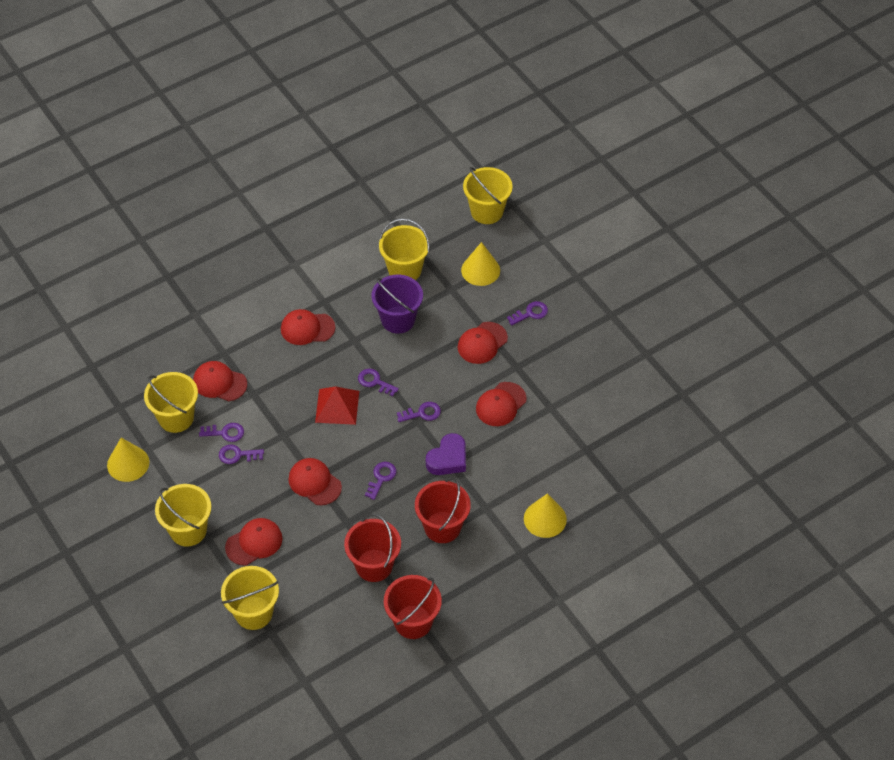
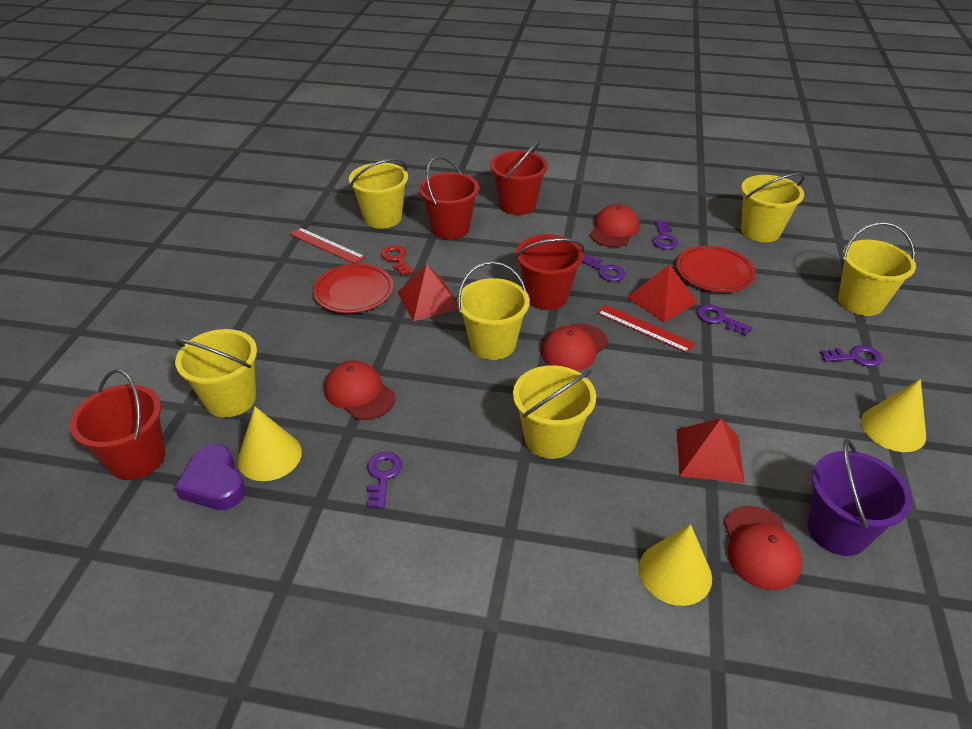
purple key: 6 -> 5
red bucket: 3 -> 4
red cap: 6 -> 4
red key: 0 -> 1
red plate: 0 -> 2
red pyramid: 1 -> 3
red ruler: 0 -> 2
yellow bucket: 5 -> 6

